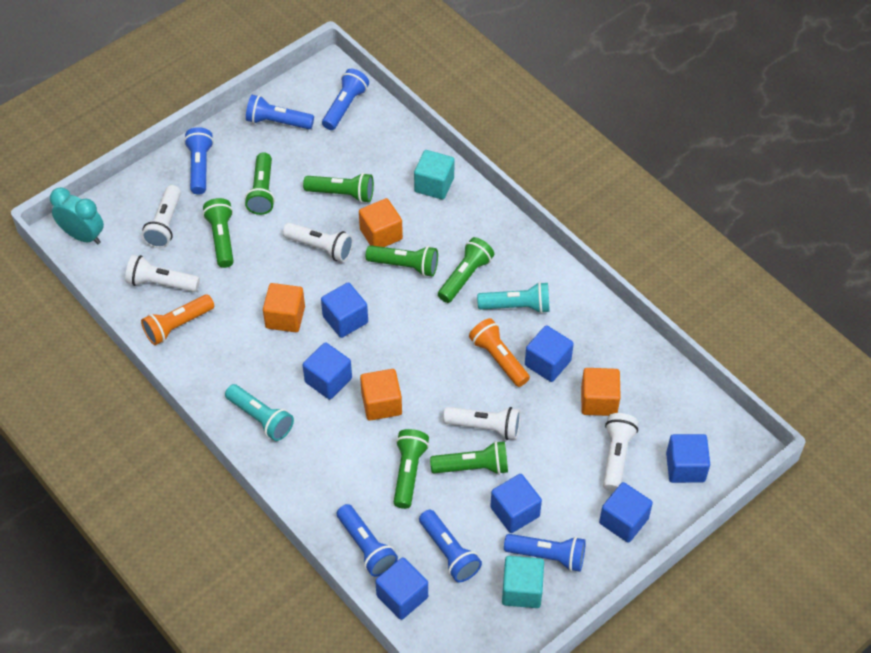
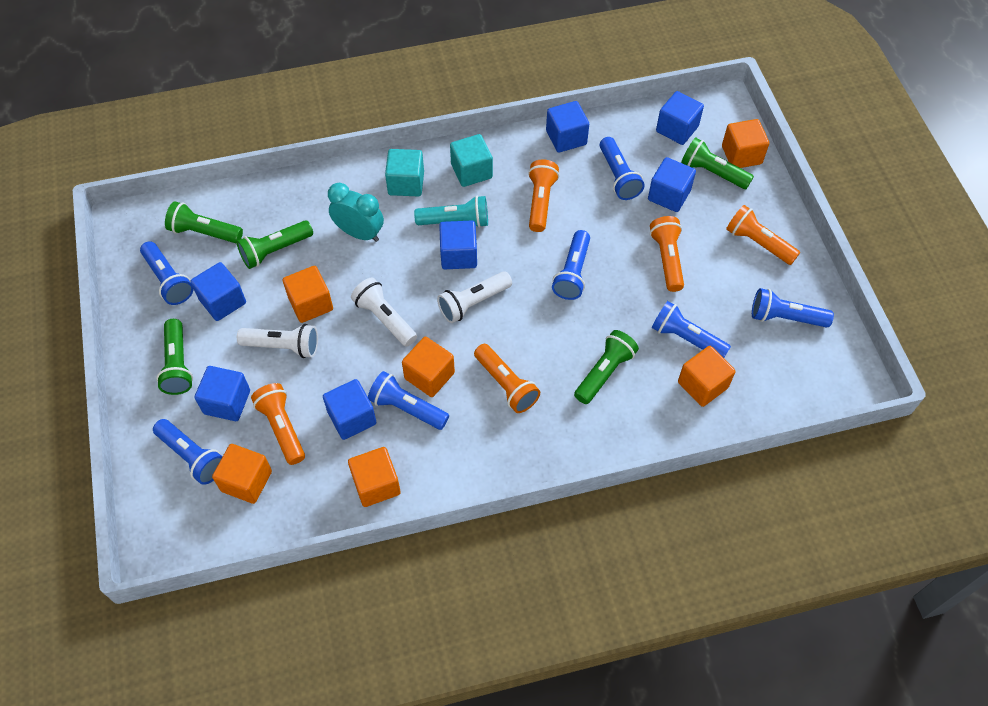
blue flashlight: 6 -> 7
green flashlight: 7 -> 5
orange cube: 4 -> 6
orange flashlight: 2 -> 5
turquoise flashlight: 2 -> 1
white flashlight: 5 -> 3

